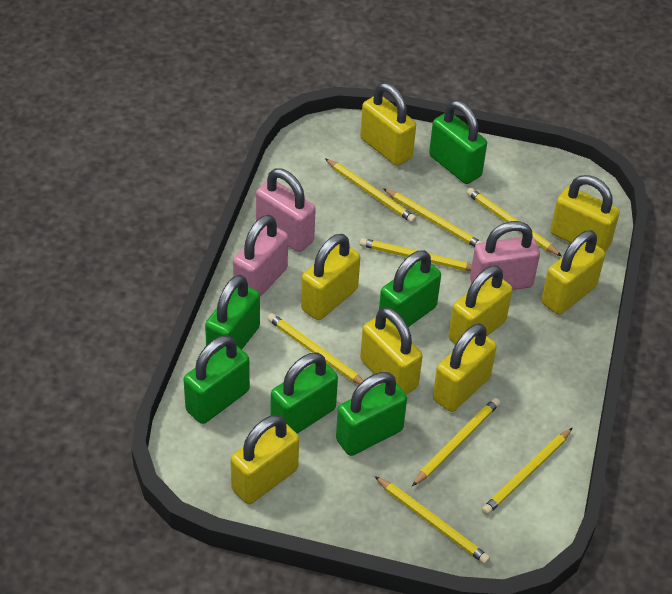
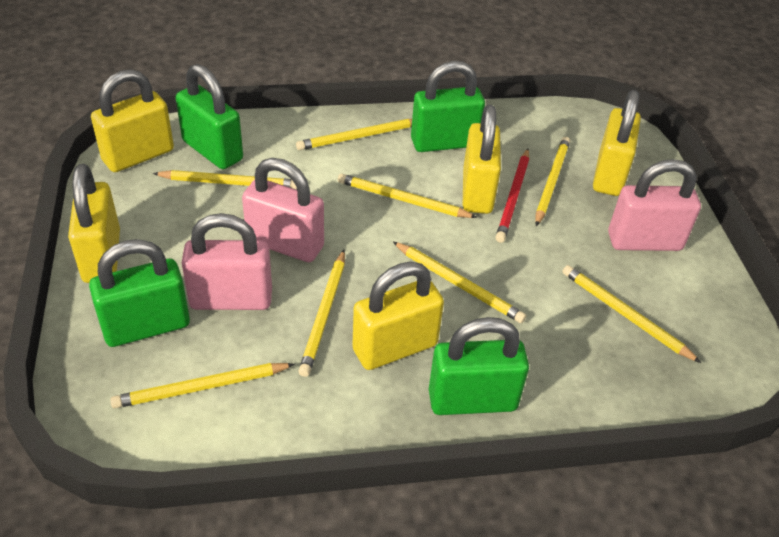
green padlock: 6 -> 4
red pencil: 0 -> 1
yellow padlock: 8 -> 5

